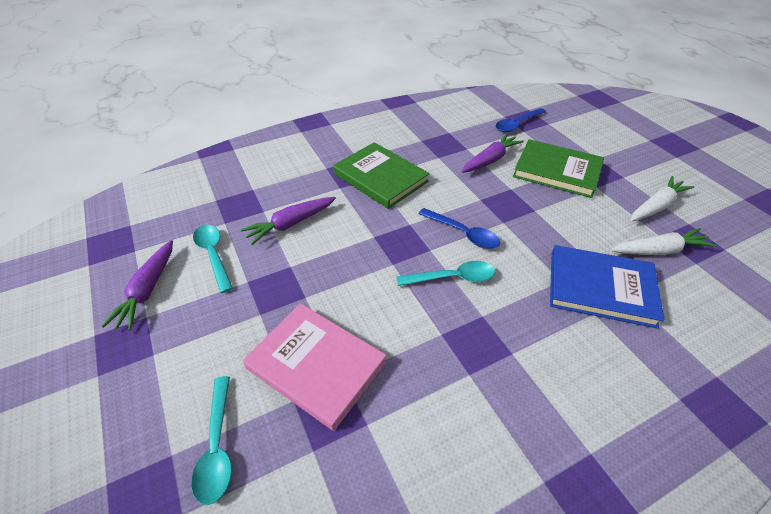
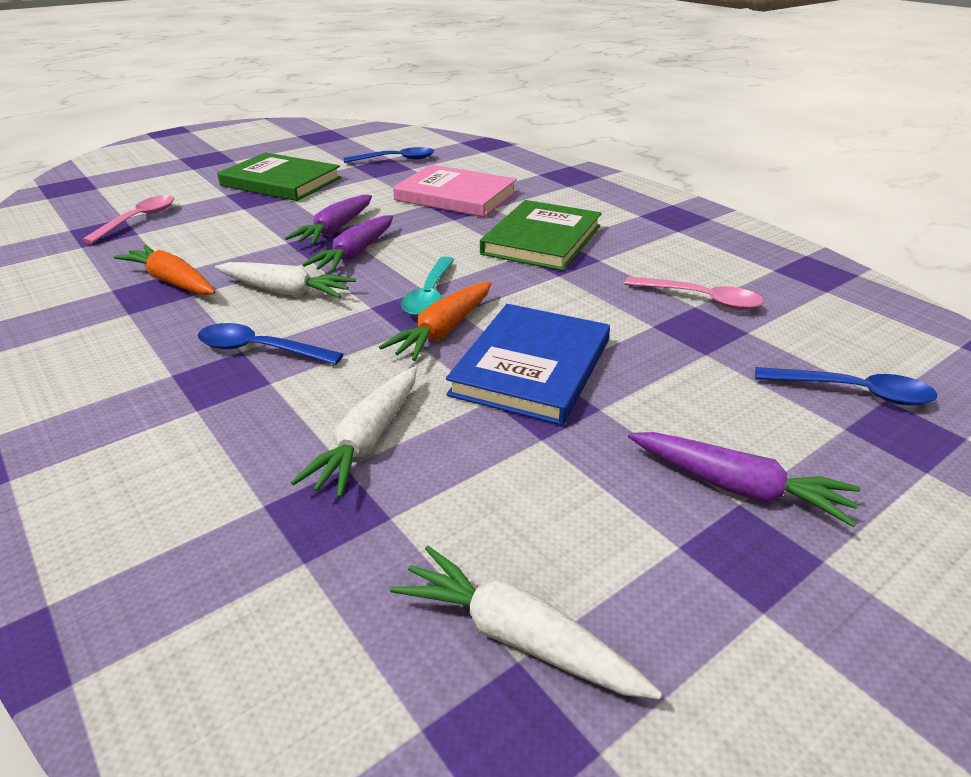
blue spoon: 2 -> 3
orange carrot: 0 -> 2
pink spoon: 0 -> 2
turquoise spoon: 3 -> 1
white carrot: 2 -> 3

